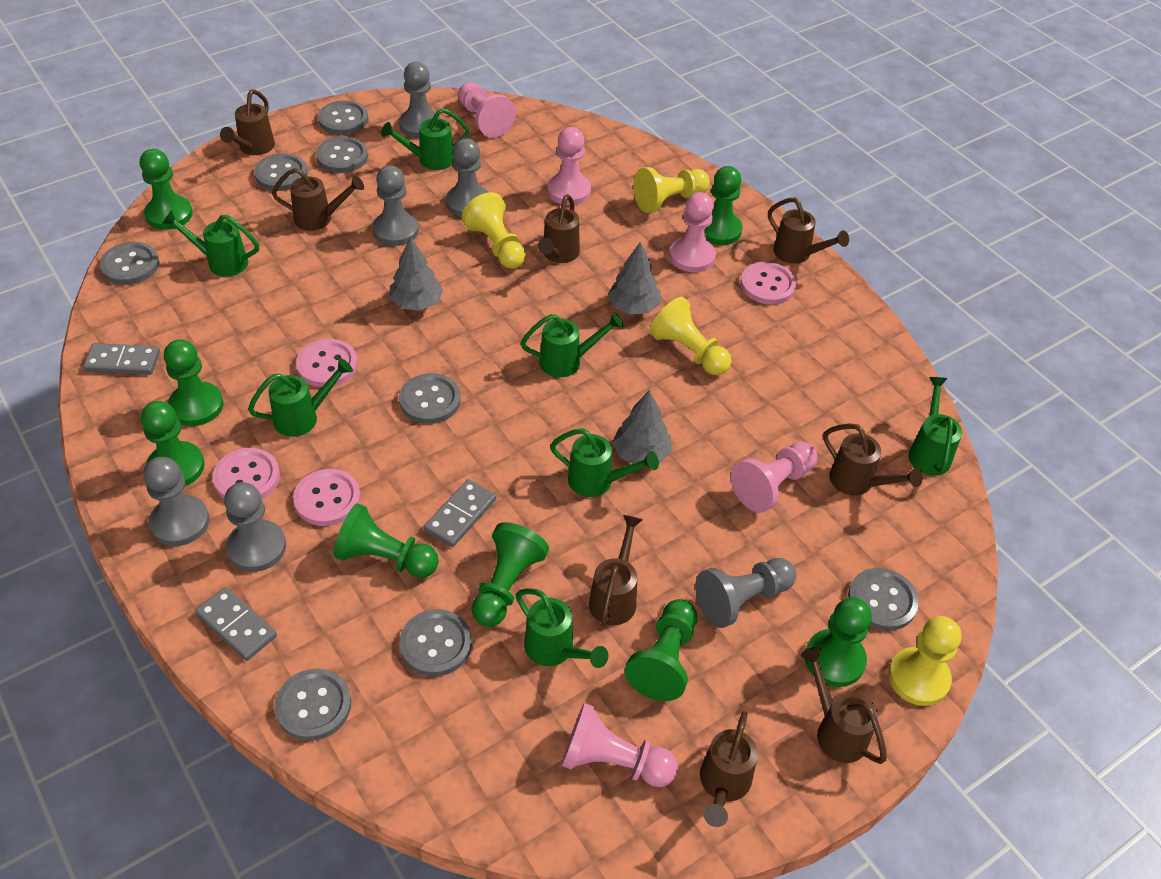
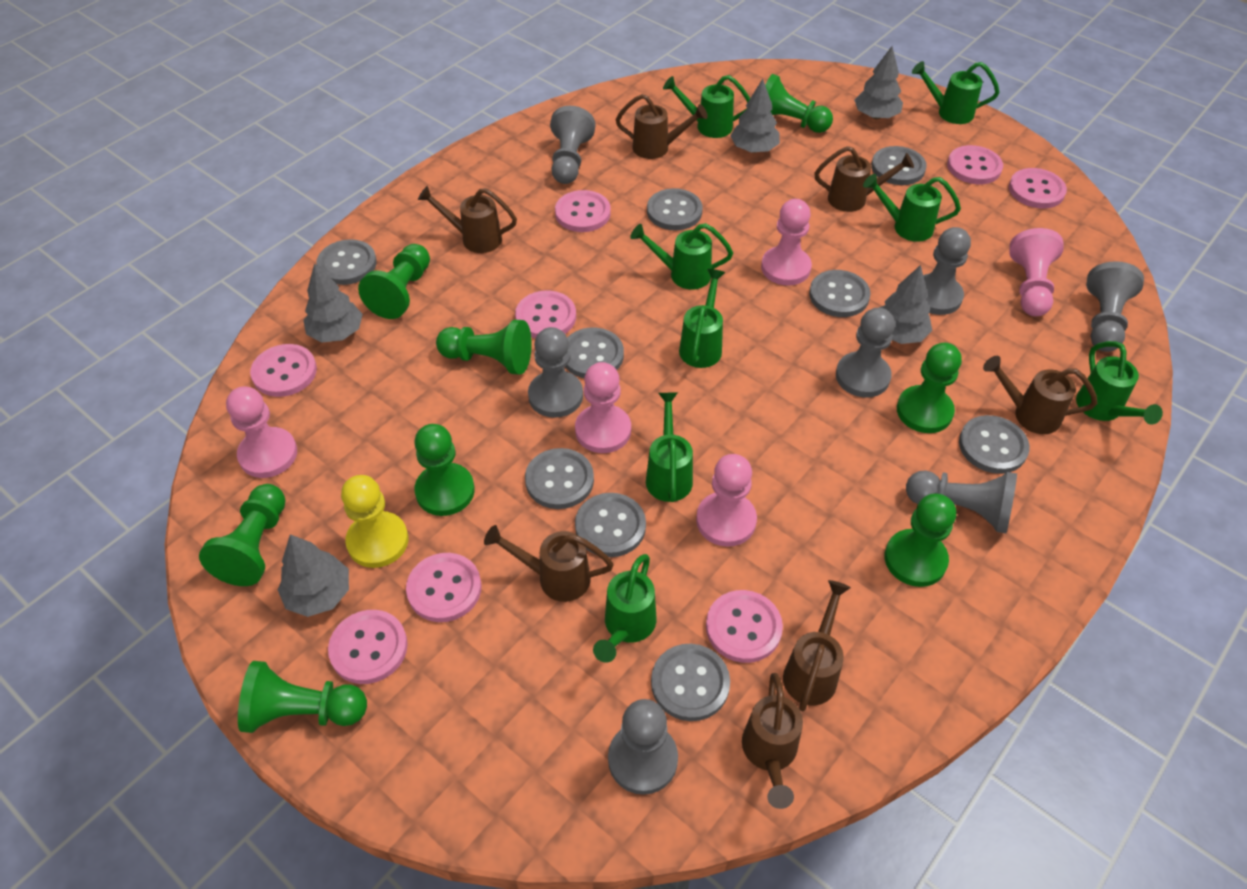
brown watering can: 8 -> 7
green watering can: 7 -> 8
grey button: 8 -> 9
grey domino: 3 -> 0
grey pawn: 6 -> 7
grey tree: 3 -> 5
pink button: 4 -> 8
yellow pawn: 4 -> 1

